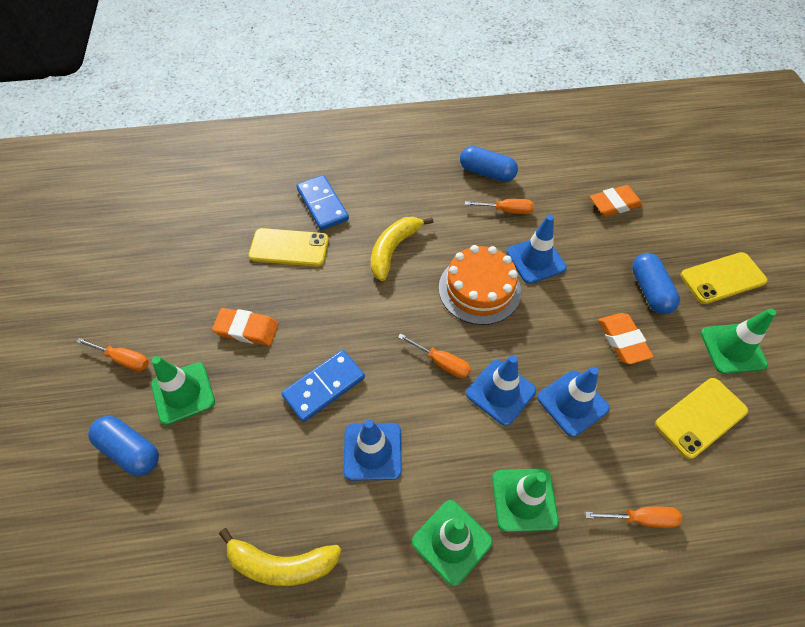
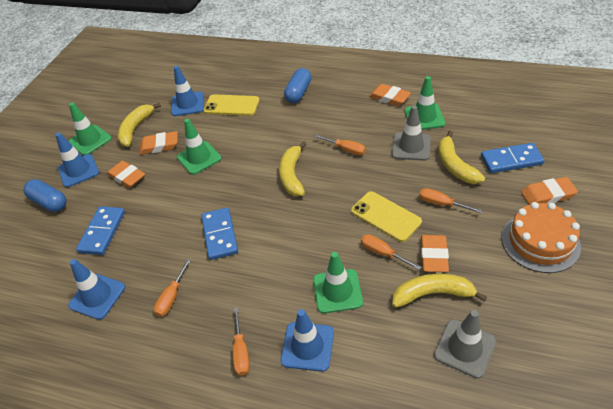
blue capsule: 3 -> 2
blue domino: 2 -> 3
grey traffic cone: 0 -> 2
orange eraser: 3 -> 5
orange screwdriver: 4 -> 5
yellow banana: 2 -> 4
yellow phone: 3 -> 2

